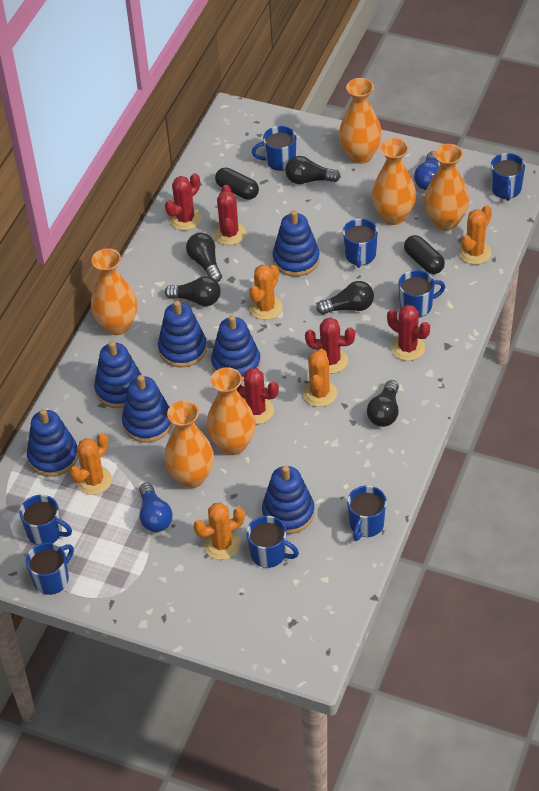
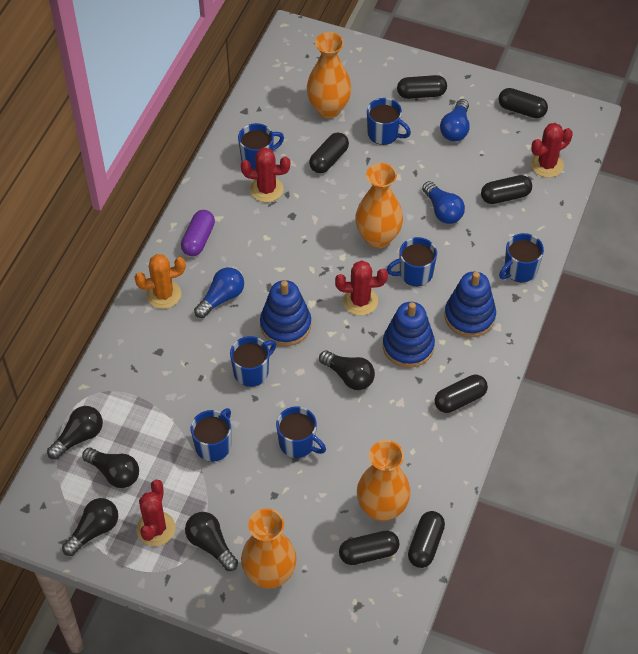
black capsule: 2 -> 7
blue light bulb: 2 -> 3
blue mug: 8 -> 7
blue stacking toy: 7 -> 3
orange cactus: 5 -> 1
orange vase: 6 -> 4
purple capsule: 0 -> 1
red cactus: 5 -> 4

